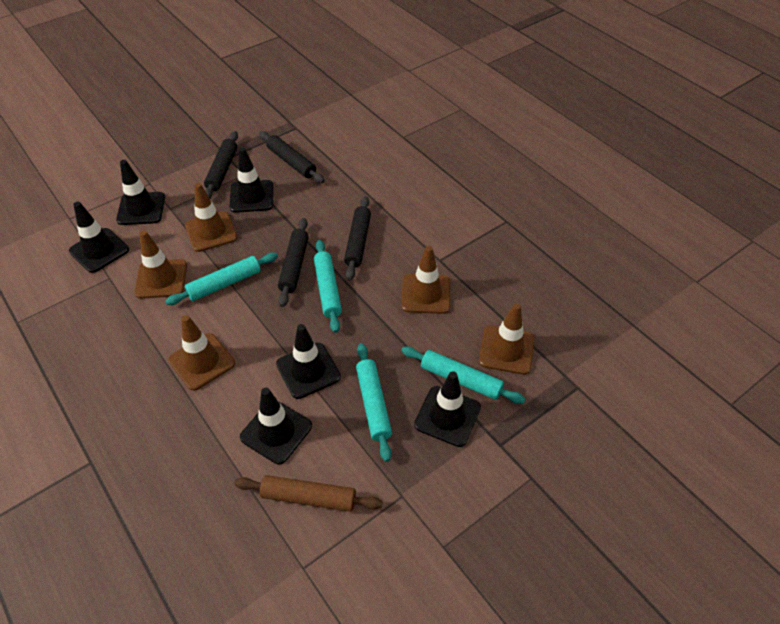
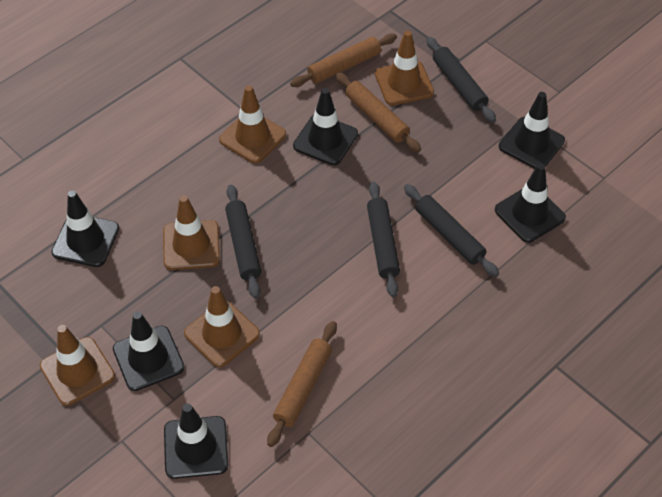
brown rolling pin: 1 -> 3
turquoise rolling pin: 4 -> 0

